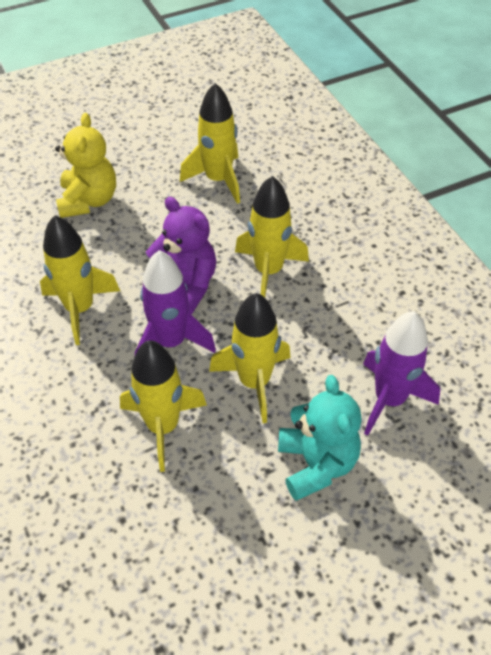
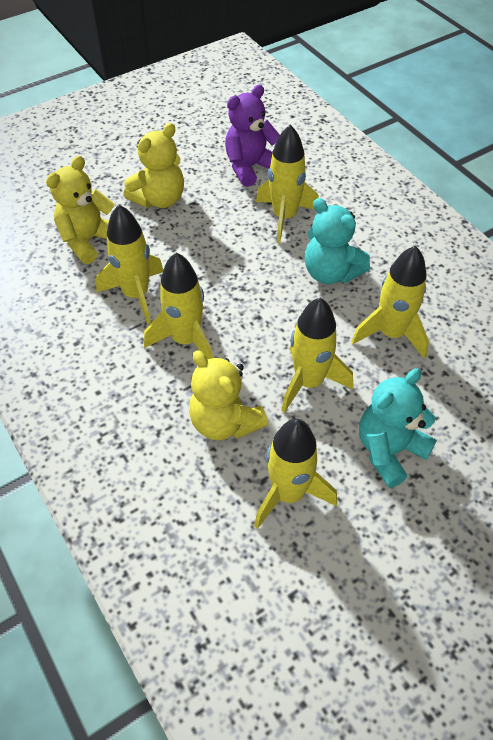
purple rocket: 2 -> 0
turquoise teddy bear: 1 -> 2
yellow rocket: 5 -> 6
yellow teddy bear: 1 -> 3

